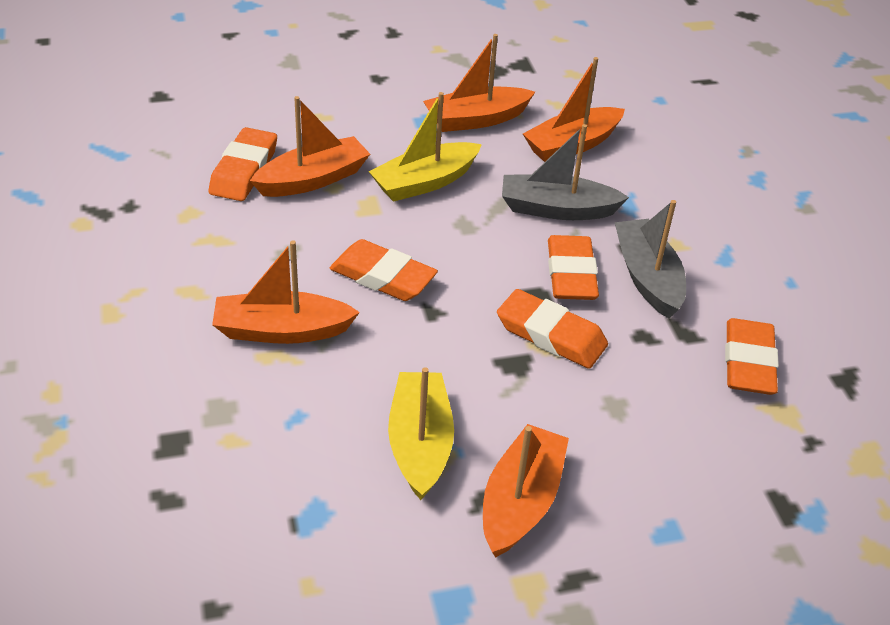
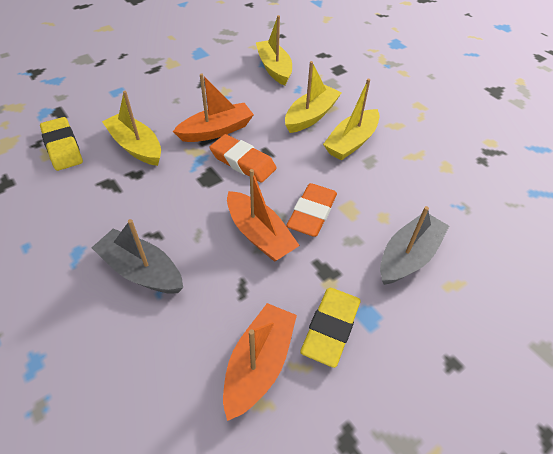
orange boat: 5 -> 3
orange eraser: 5 -> 2
yellow boat: 2 -> 4
yellow eraser: 0 -> 2

